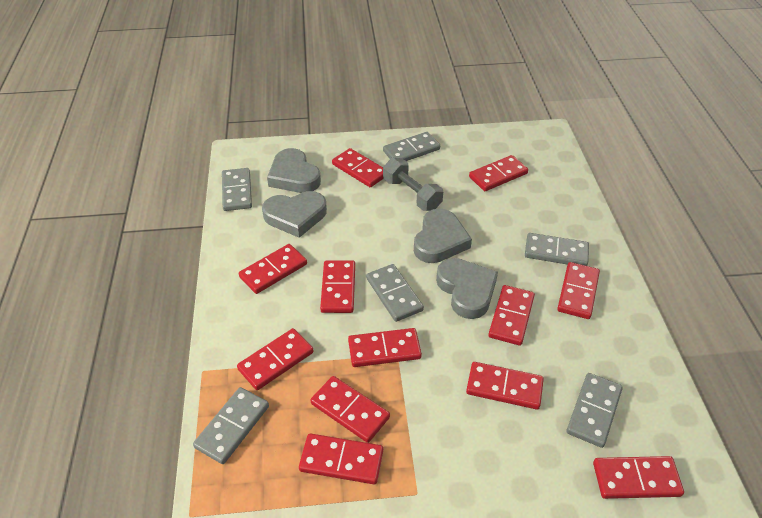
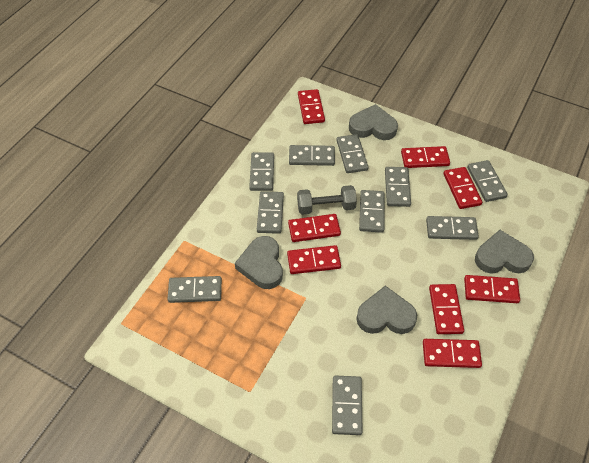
grey domino: 6 -> 10
red domino: 12 -> 8

